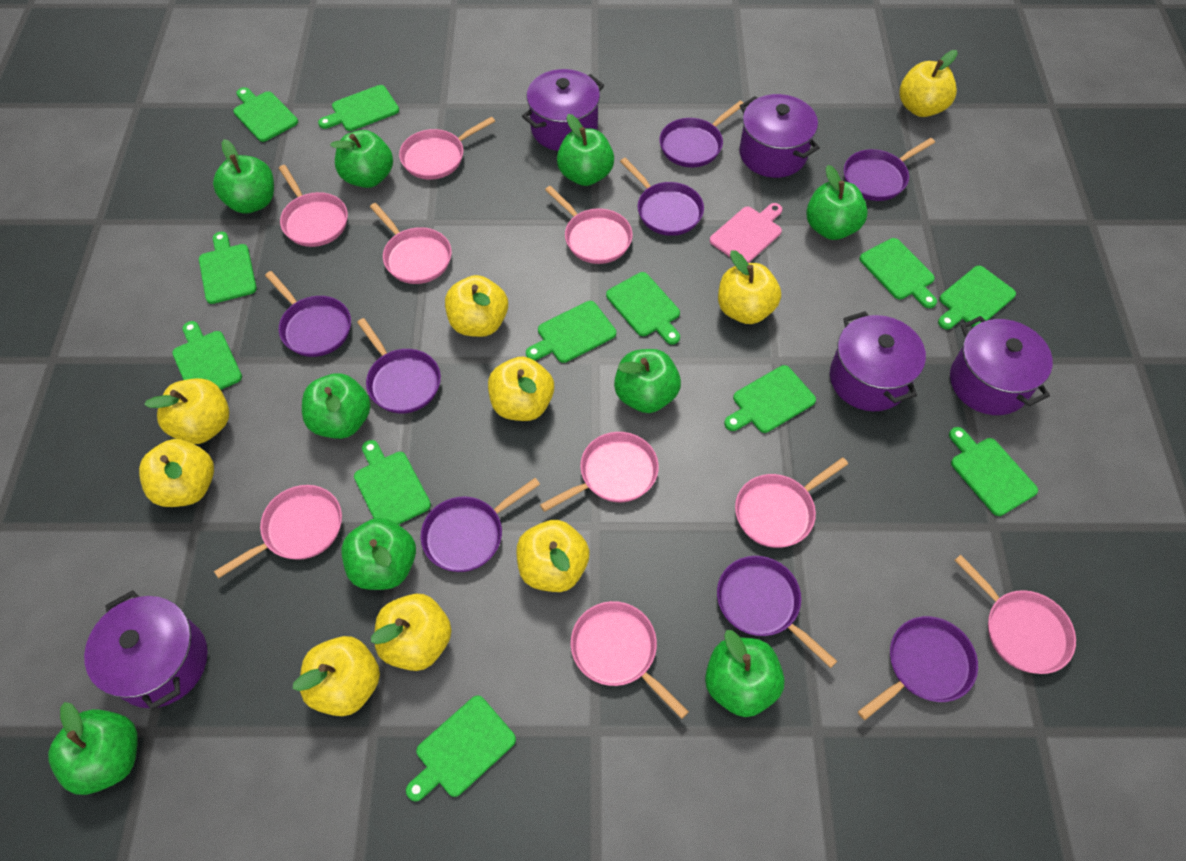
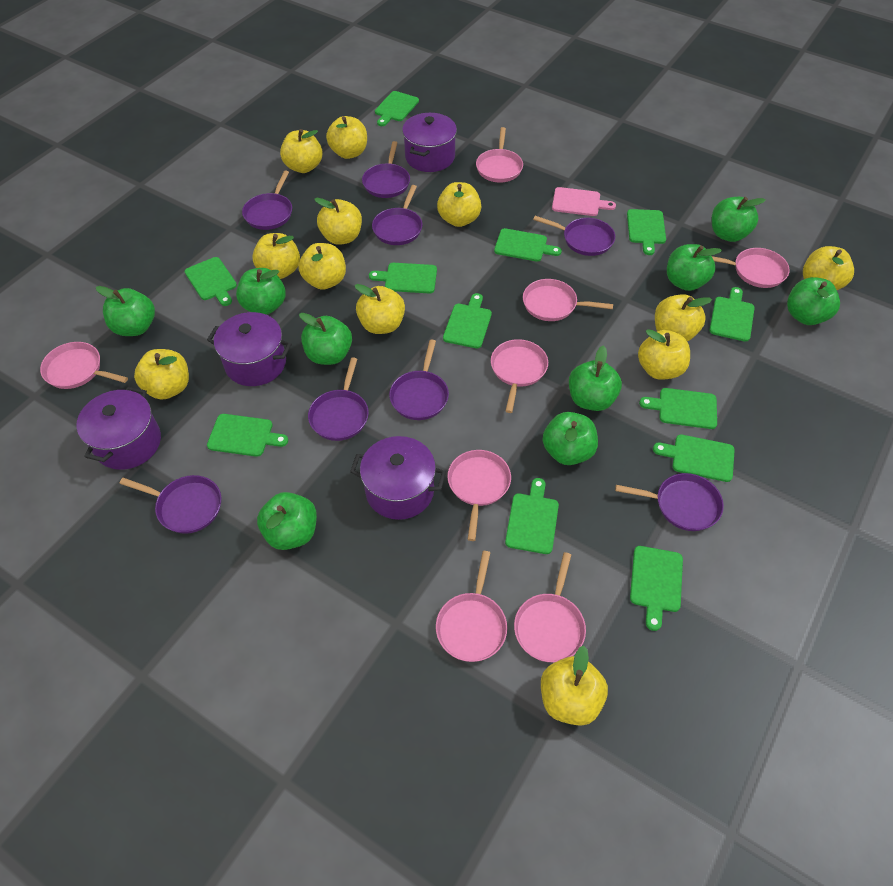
pink pan: 9 -> 8
purple pot: 5 -> 4
yellow apple: 9 -> 12

